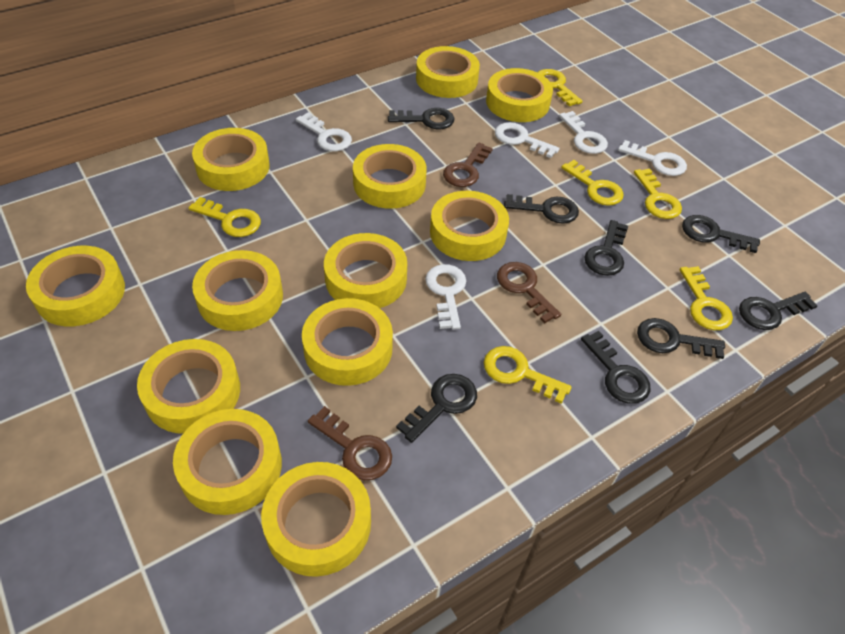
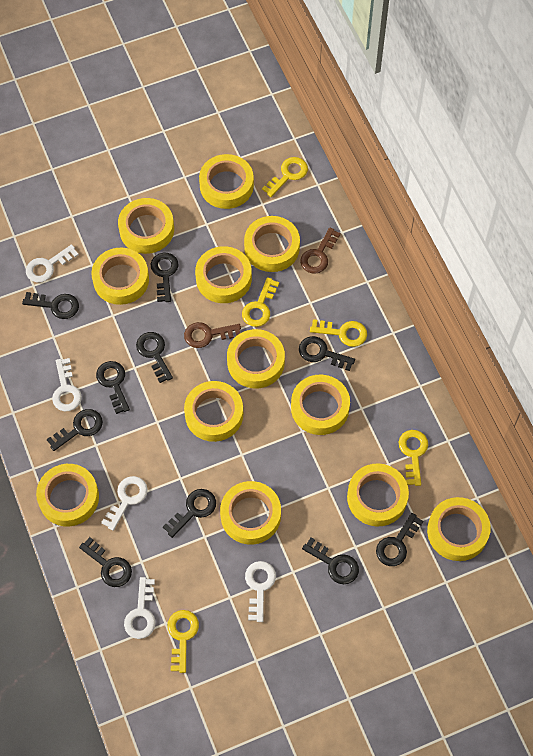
black key: 8 -> 10
brown key: 3 -> 2
yellow key: 6 -> 5

